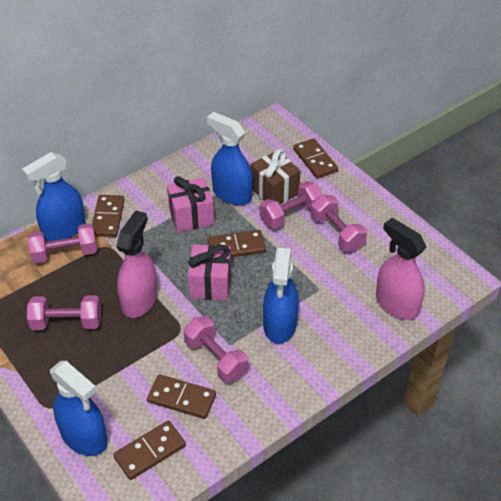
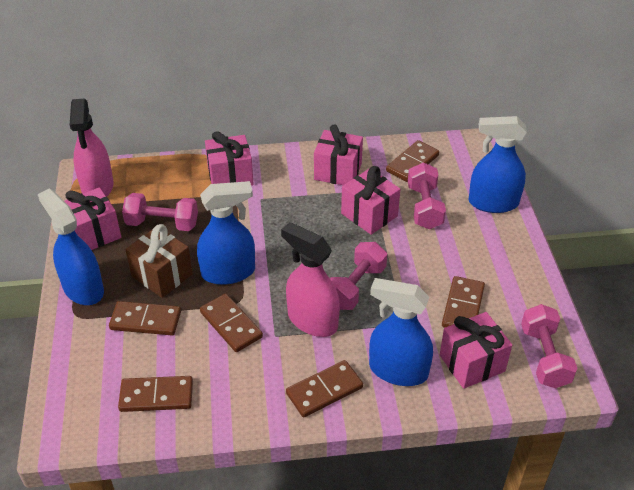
brown domino: 5 -> 6
pink dumbbell: 5 -> 4
pink gift: 2 -> 5

